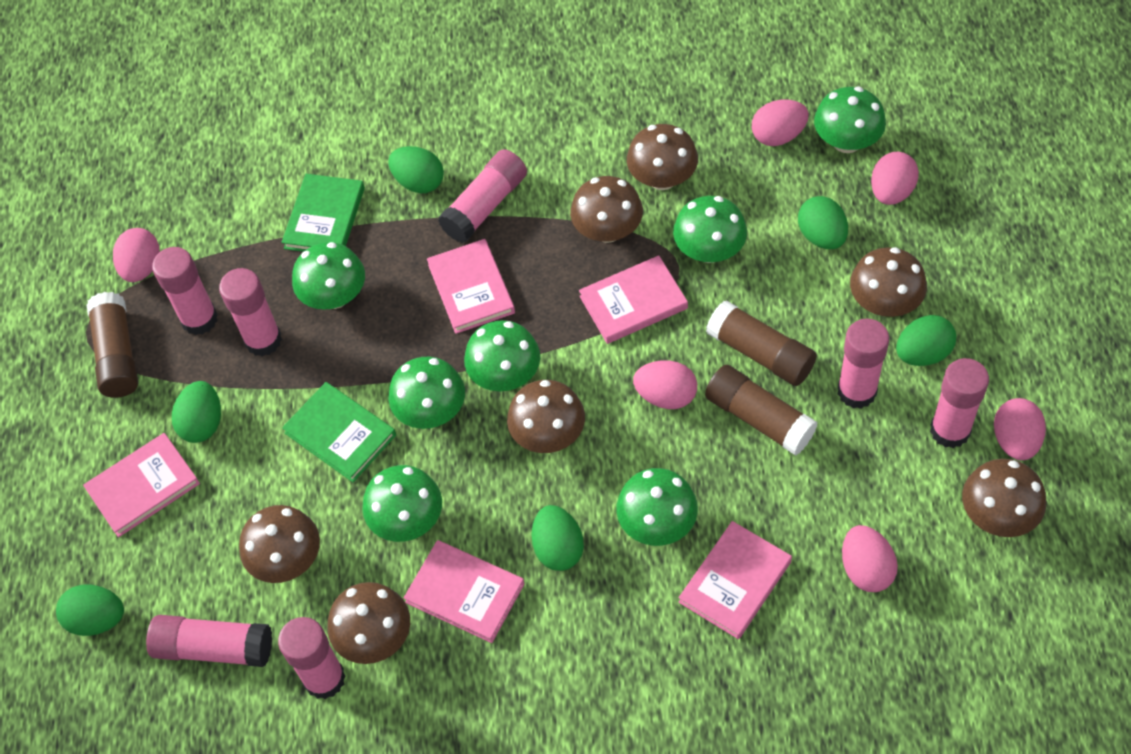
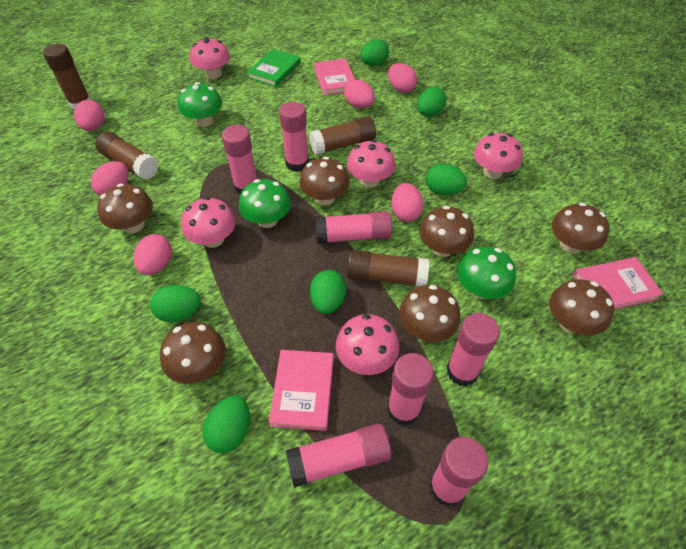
brown glue stick: 3 -> 4
green book: 2 -> 1
green mushroom: 7 -> 3
pink book: 5 -> 3
pink mushroom: 0 -> 5

